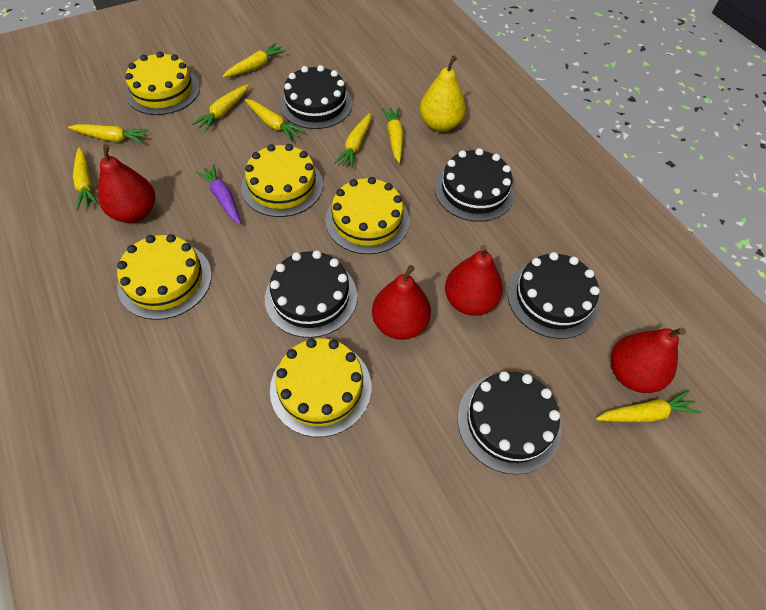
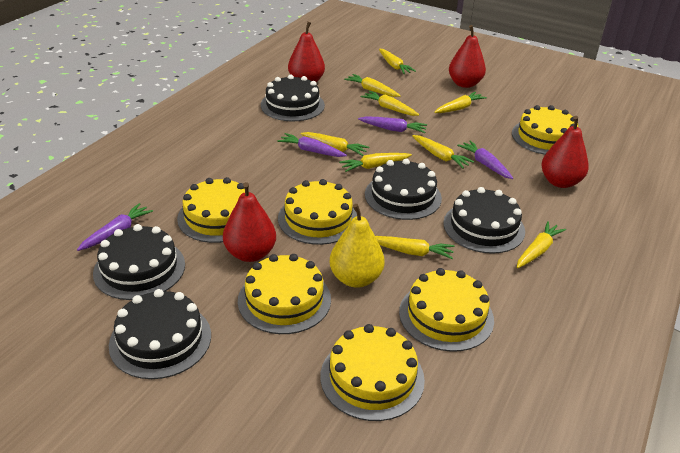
purple carrot: 1 -> 4
yellow cake: 5 -> 6
yellow carrot: 8 -> 9

